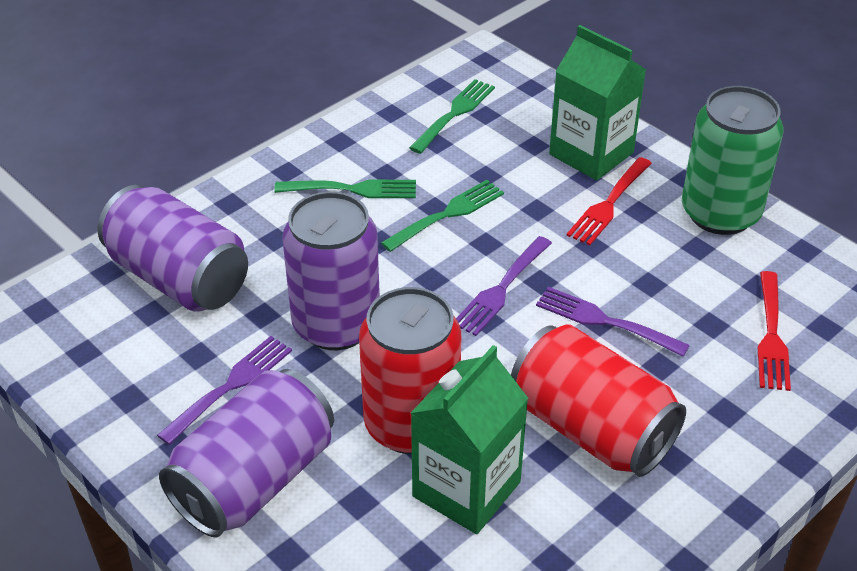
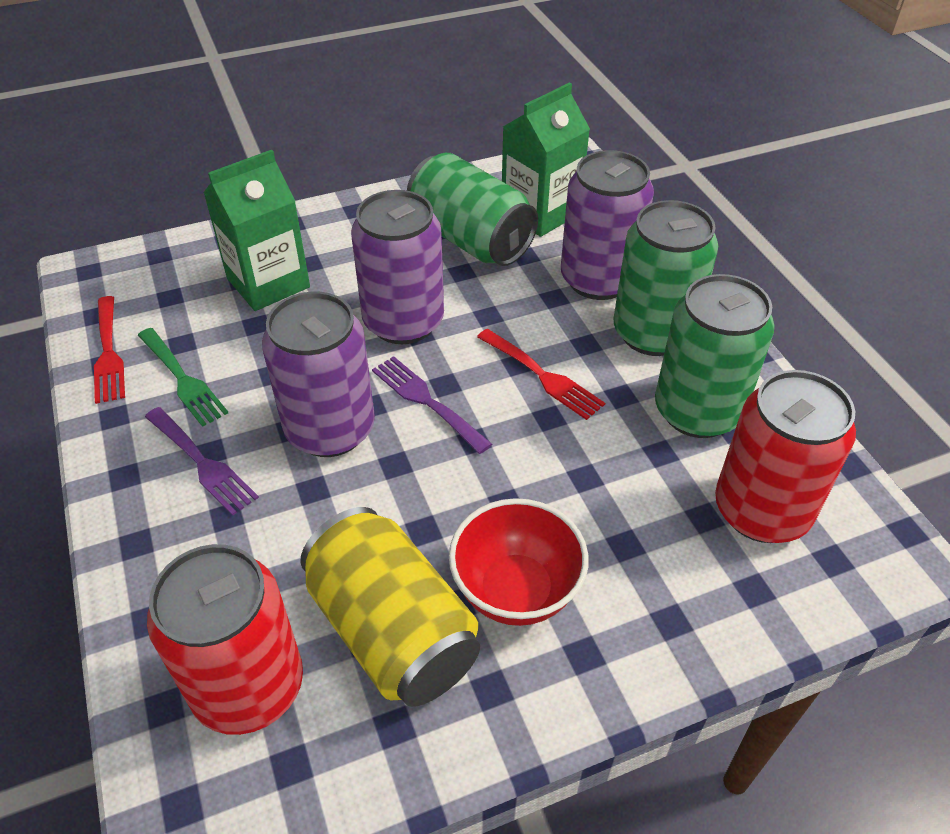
green can: 1 -> 3
green fork: 3 -> 1
purple fork: 3 -> 2
red bowl: 0 -> 1
yellow can: 0 -> 1

